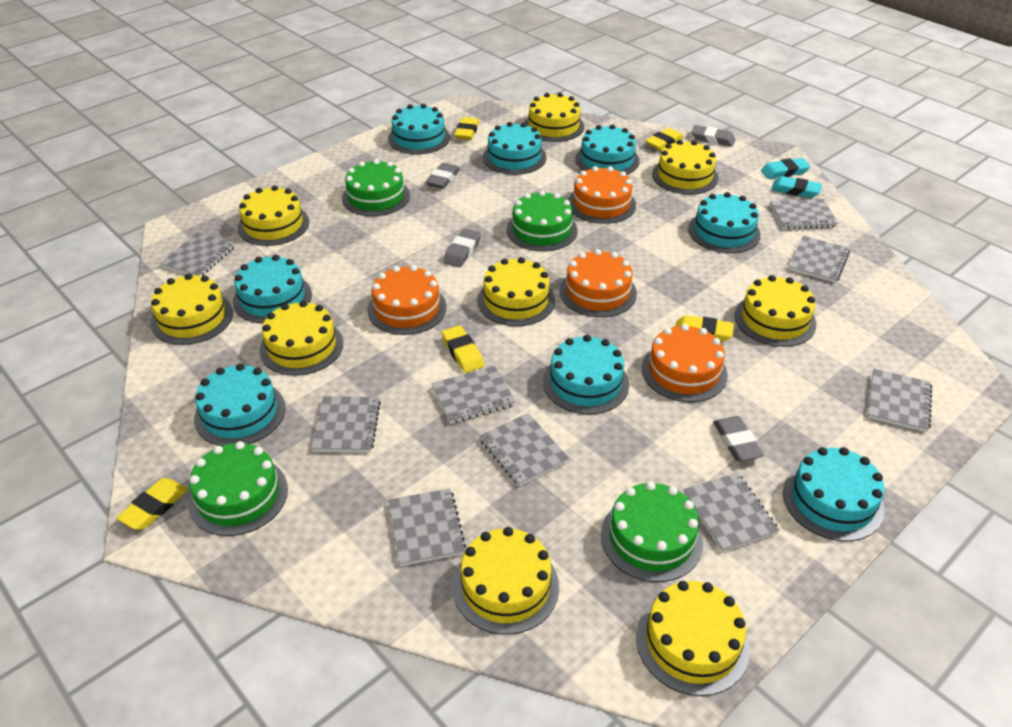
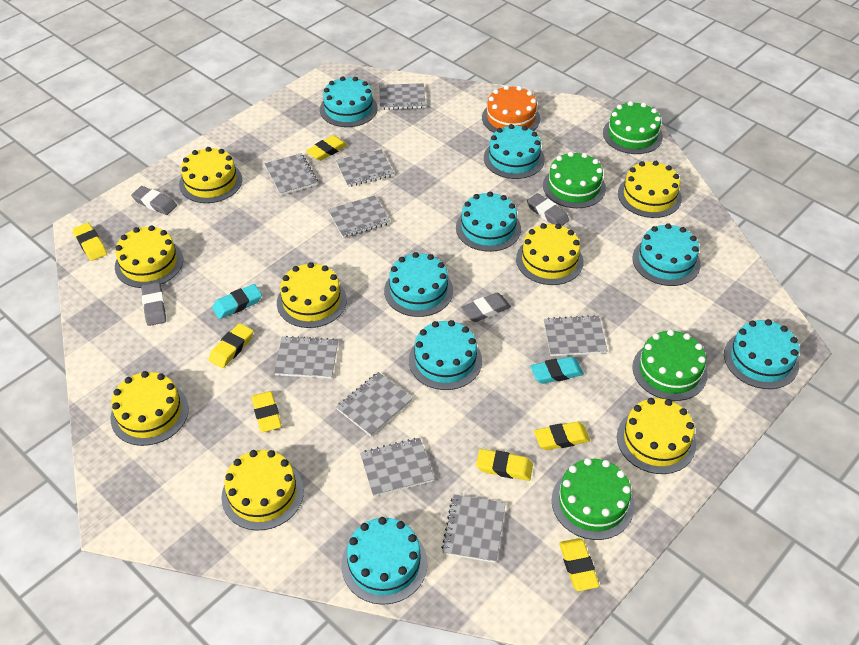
orange cake: 4 -> 1
yellow cake: 9 -> 8
yellow eraser: 5 -> 7

